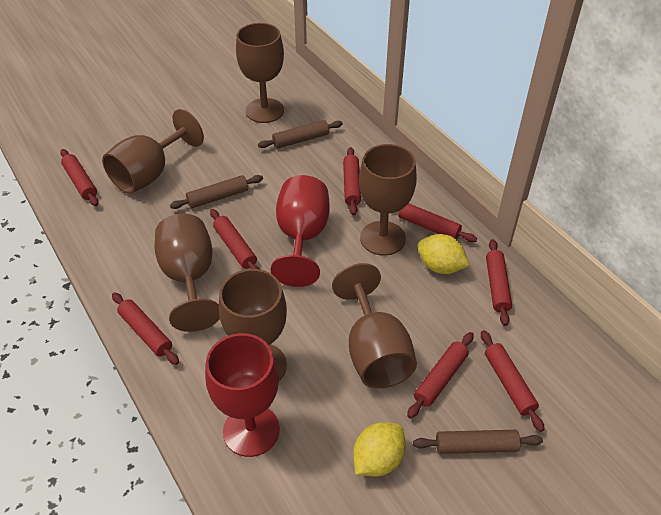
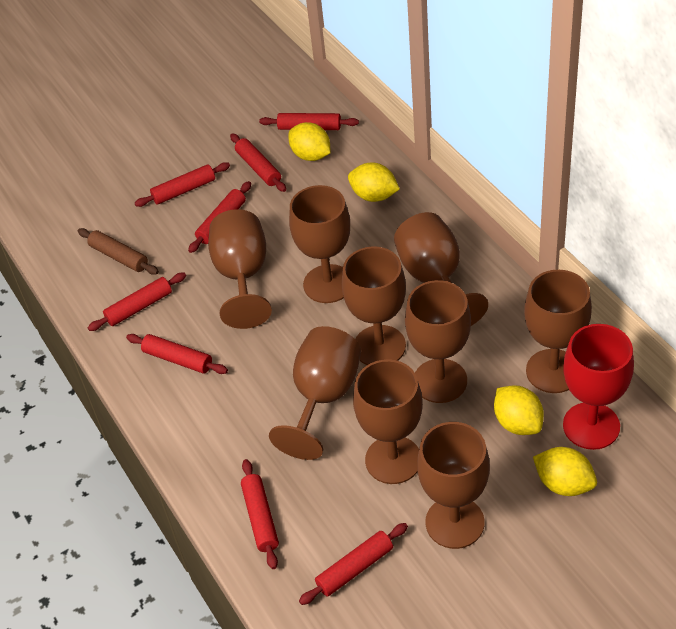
brown goblet: 6 -> 9
brown rolling pin: 3 -> 1
red goblet: 2 -> 1
yellow lemon: 2 -> 4

